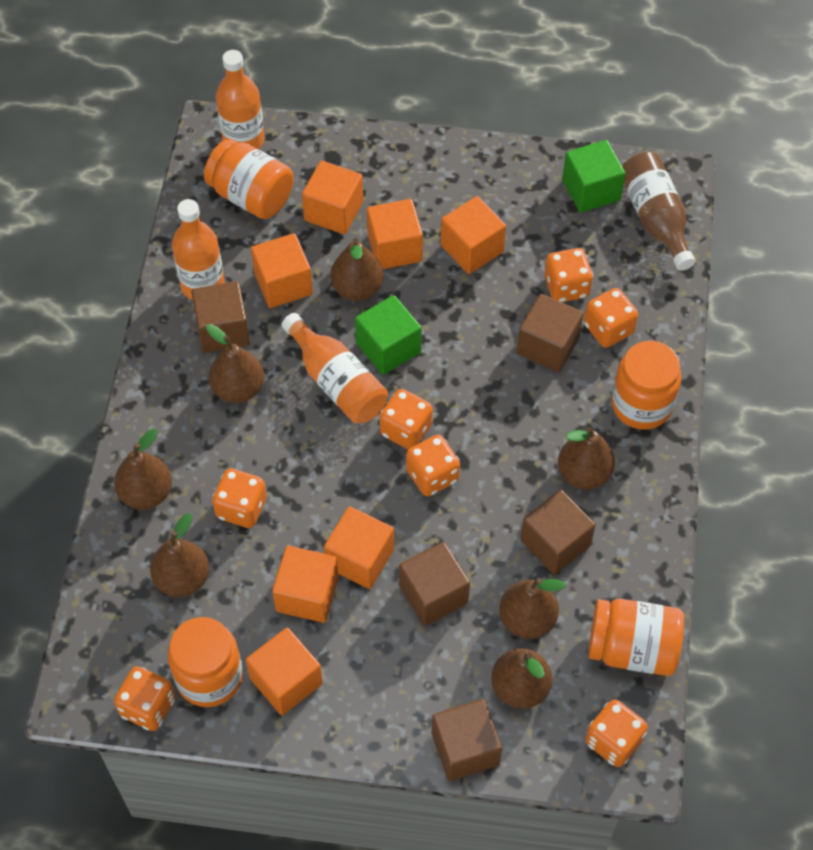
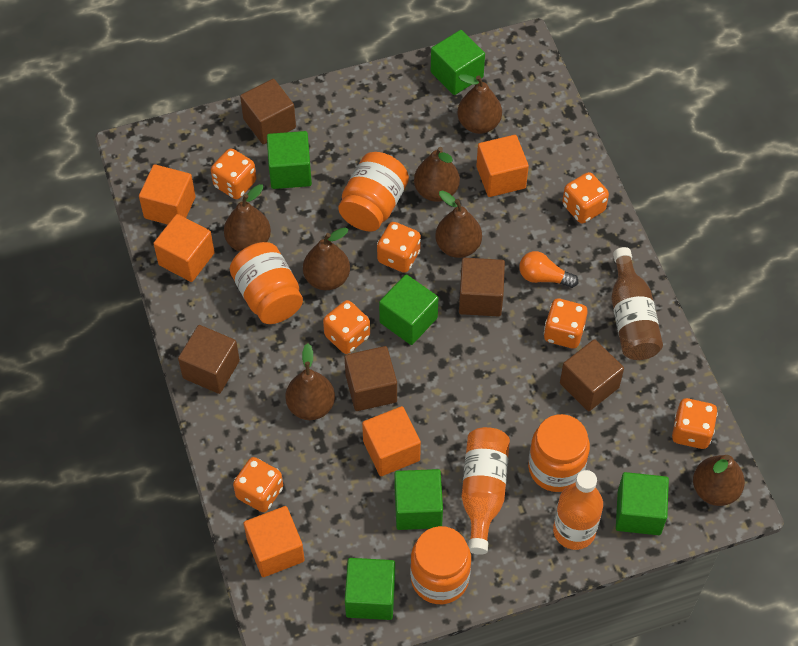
green cube: 2 -> 6
orange bottle: 3 -> 2
orange cube: 7 -> 5
orange light bulb: 0 -> 1

